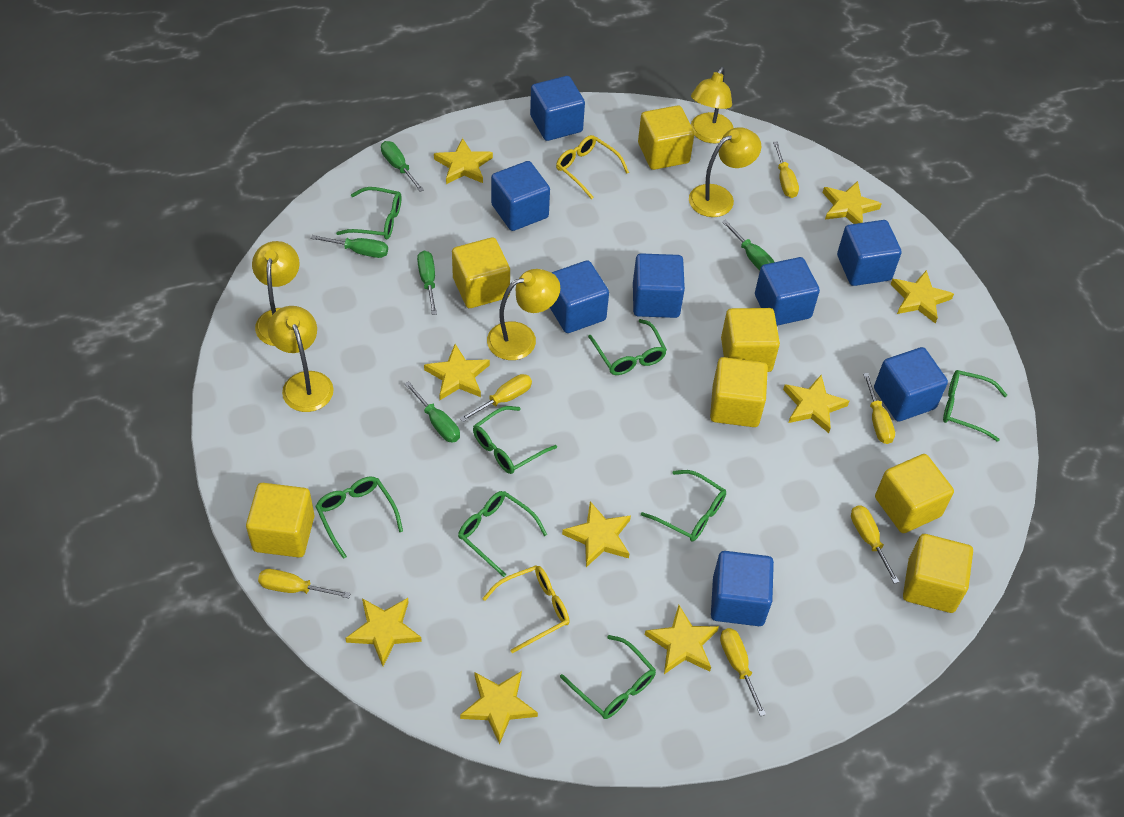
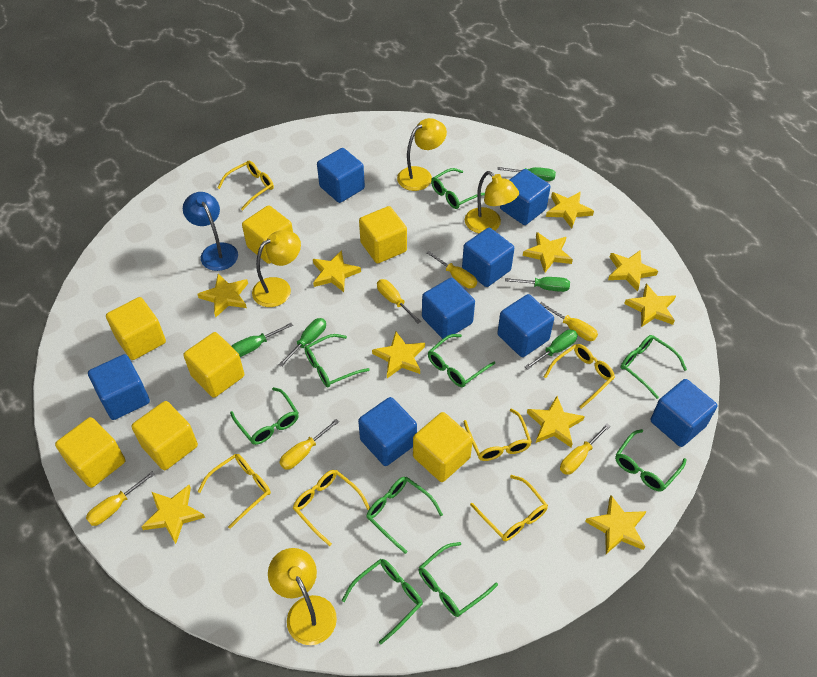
blue lamp: 0 -> 1
green glasses: 8 -> 9
yellow glasses: 2 -> 6
yellow lamp: 5 -> 4
yellow star: 9 -> 10

